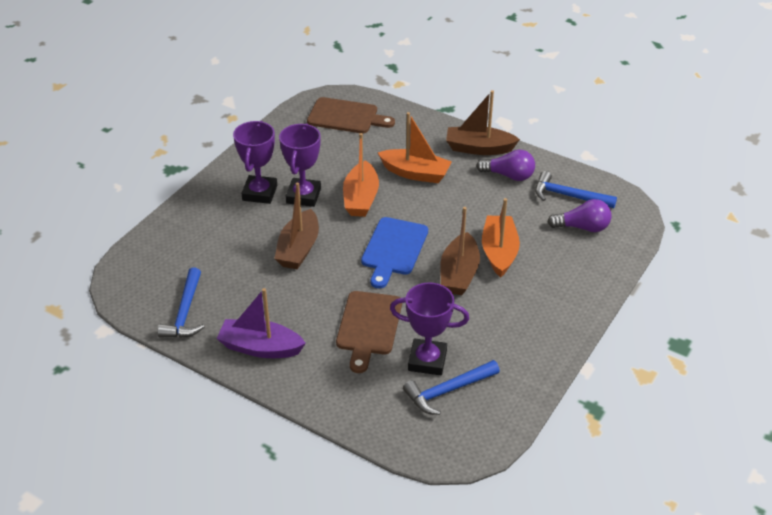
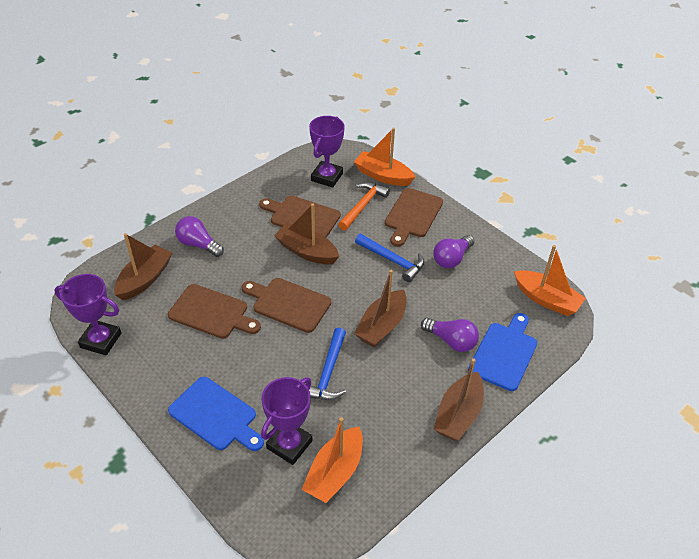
blue cutting board: 1 -> 2
blue hammer: 3 -> 2
brown boat: 3 -> 4
brown cutting board: 2 -> 4
orange hammer: 0 -> 1
purple boat: 1 -> 0
purple light bulb: 2 -> 3

